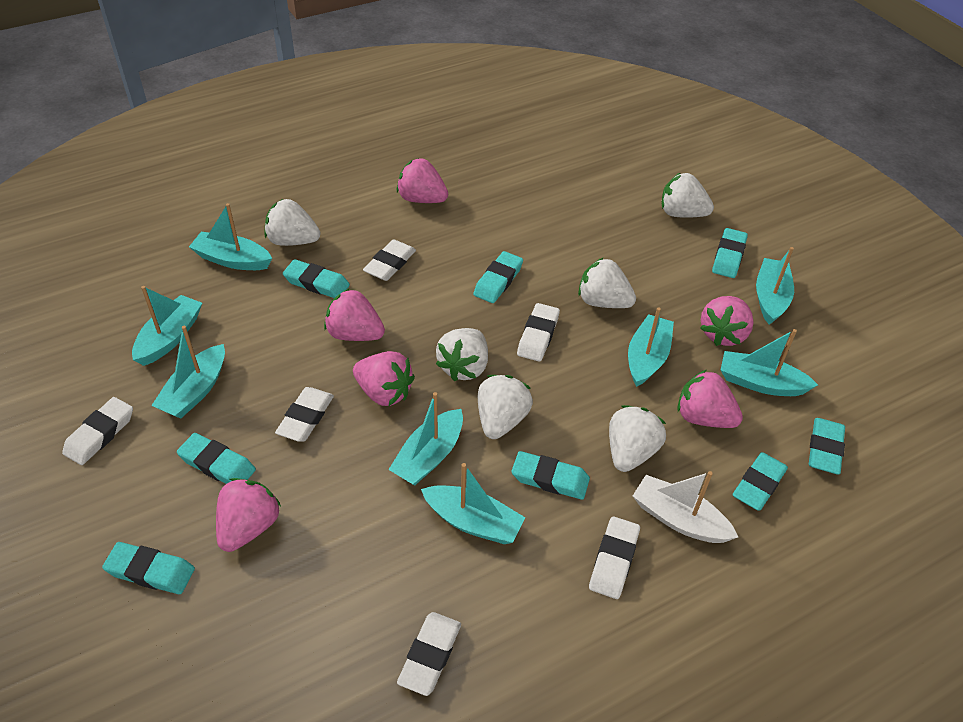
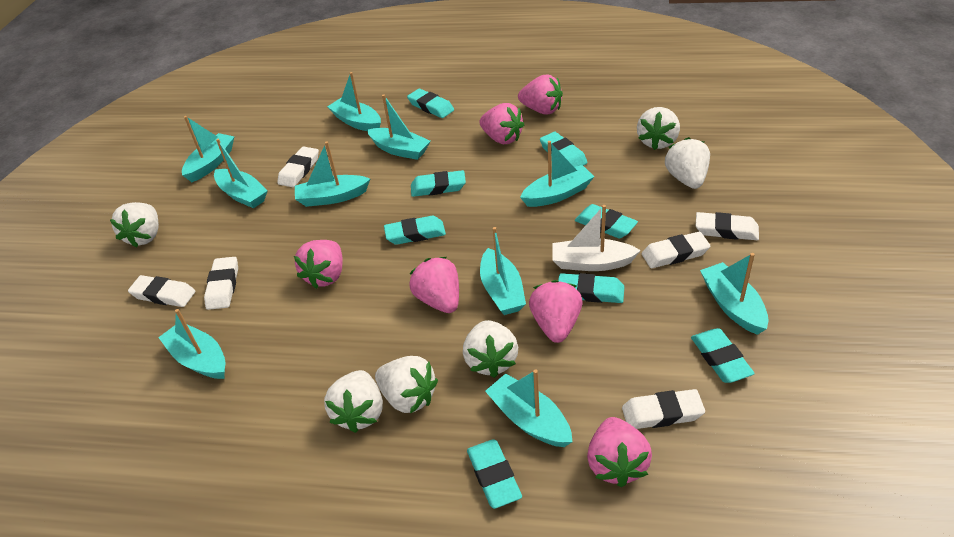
turquoise boat: 8 -> 10

